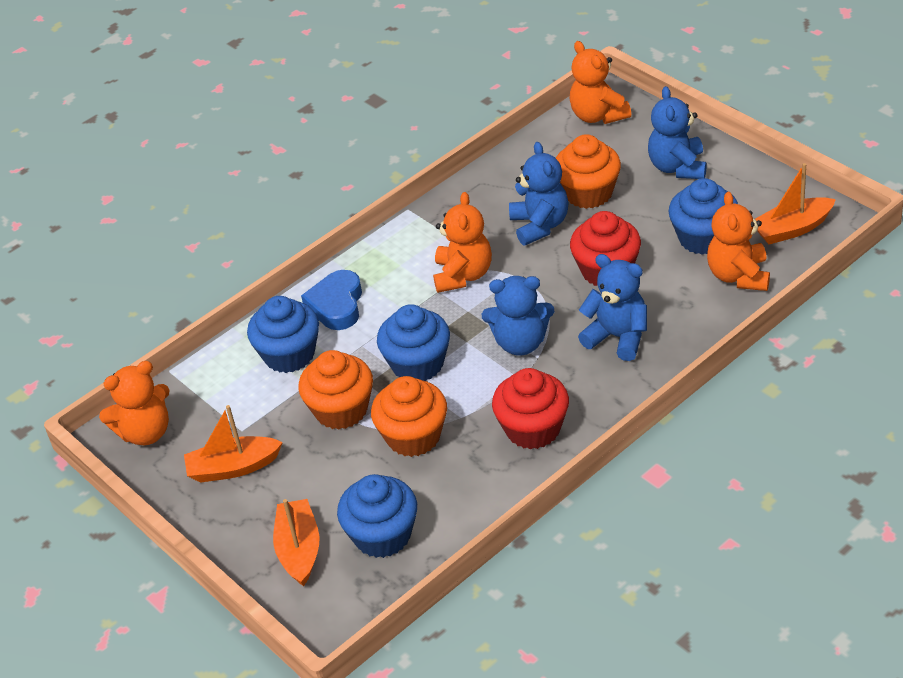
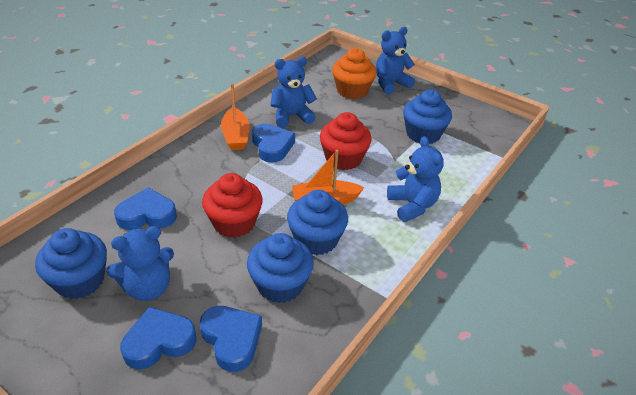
blue heart: 1 -> 4
orange boat: 3 -> 2
orange cupcake: 3 -> 1
orange teddy bear: 4 -> 0

